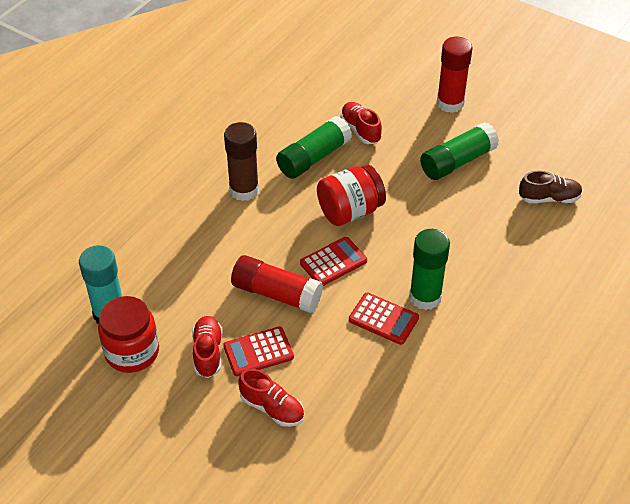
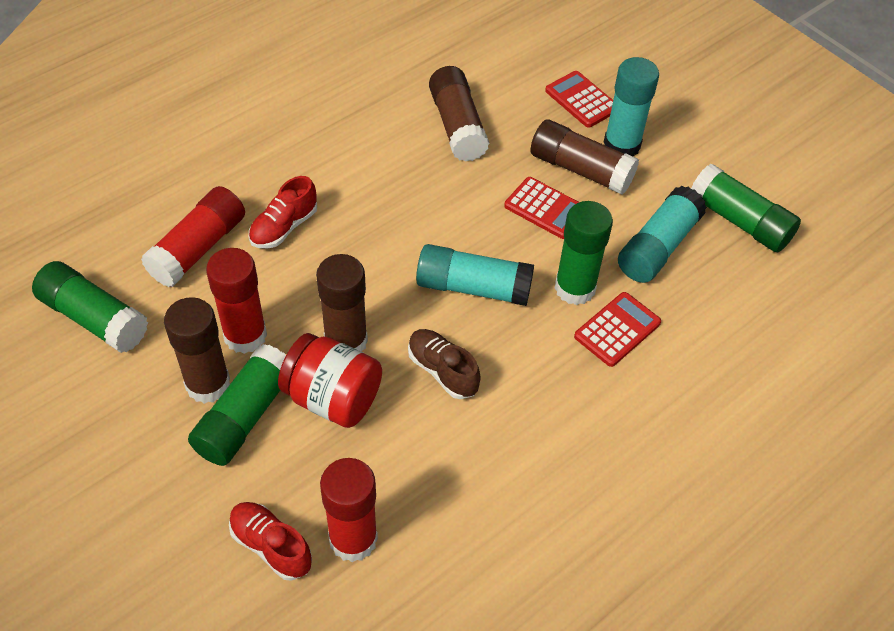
brown glue stick: 1 -> 4
green glue stick: 3 -> 4
red glue stick: 2 -> 3
red jar: 2 -> 1
red shoe: 3 -> 2
turquoise glue stick: 1 -> 3

